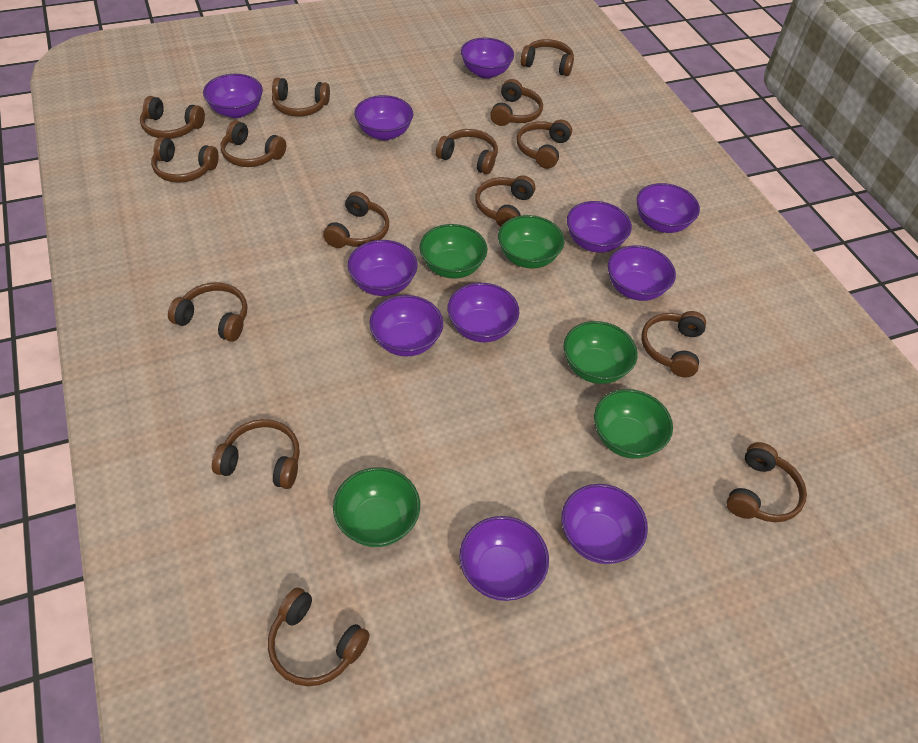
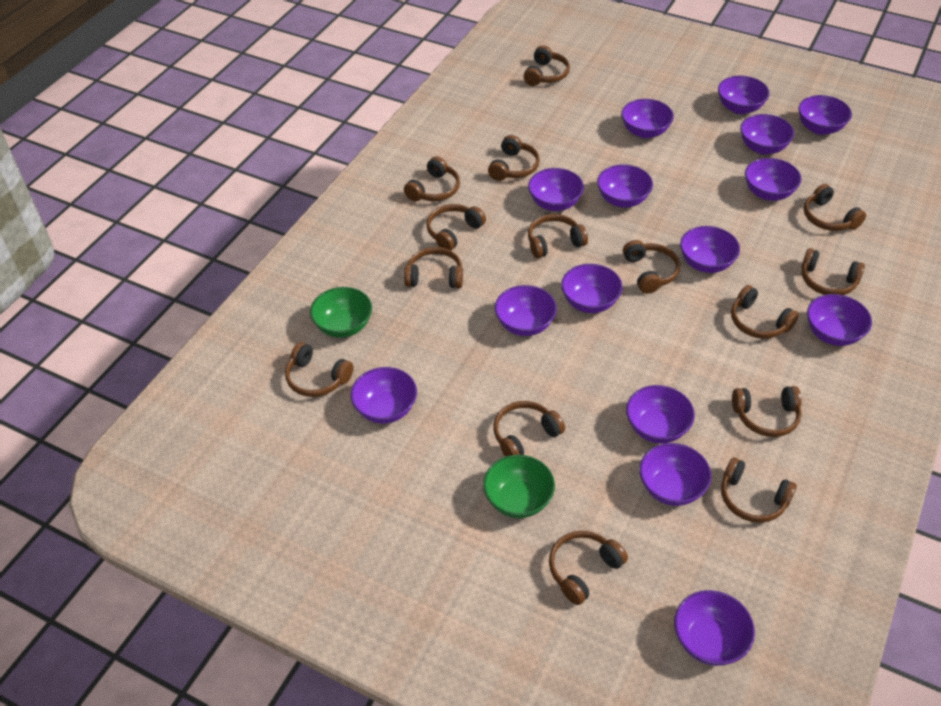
green bowl: 5 -> 2
purple bowl: 11 -> 15

